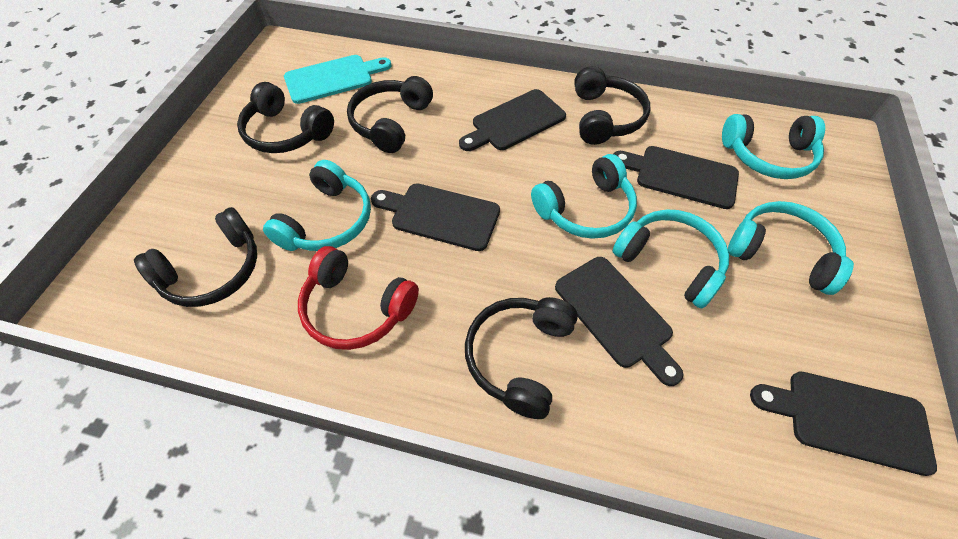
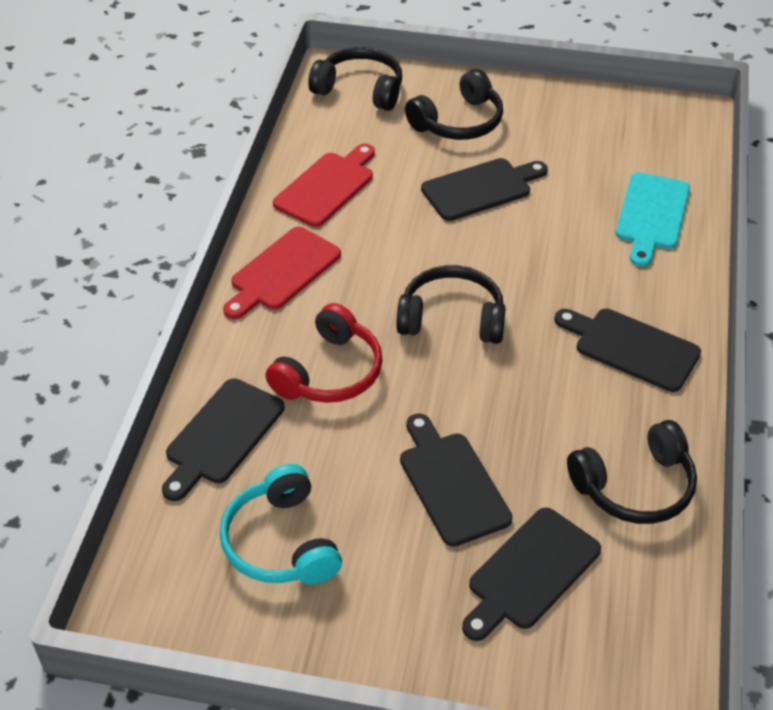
black headphones: 5 -> 4
red cutting board: 0 -> 2
turquoise headphones: 5 -> 1

